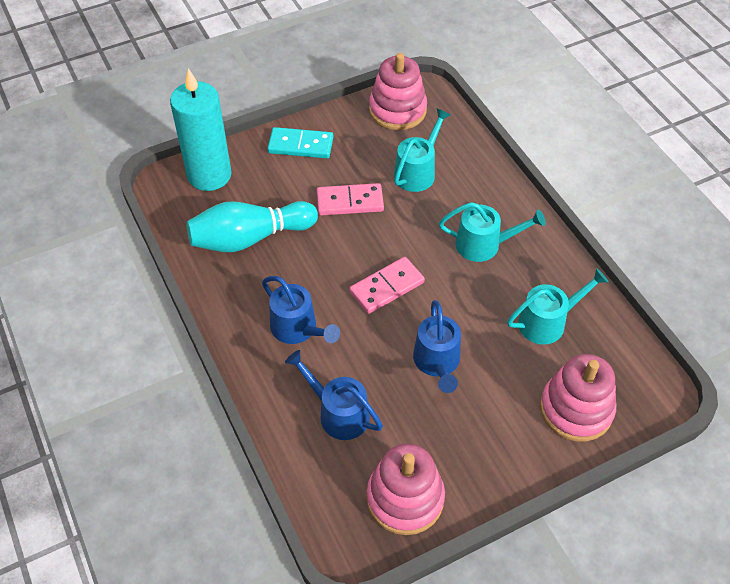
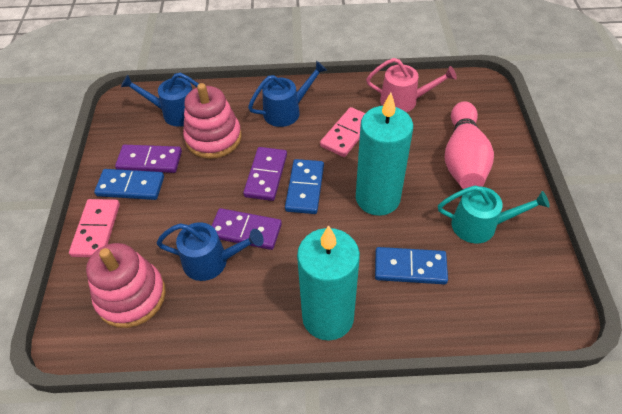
blue domino: 0 -> 3
pink bowling pin: 0 -> 1
pink stacking toy: 3 -> 2
pink watering can: 0 -> 1
purple domino: 0 -> 3
turquoise bowling pin: 1 -> 0
turquoise candle: 1 -> 2
turquoise domino: 1 -> 0
turquoise watering can: 3 -> 1

